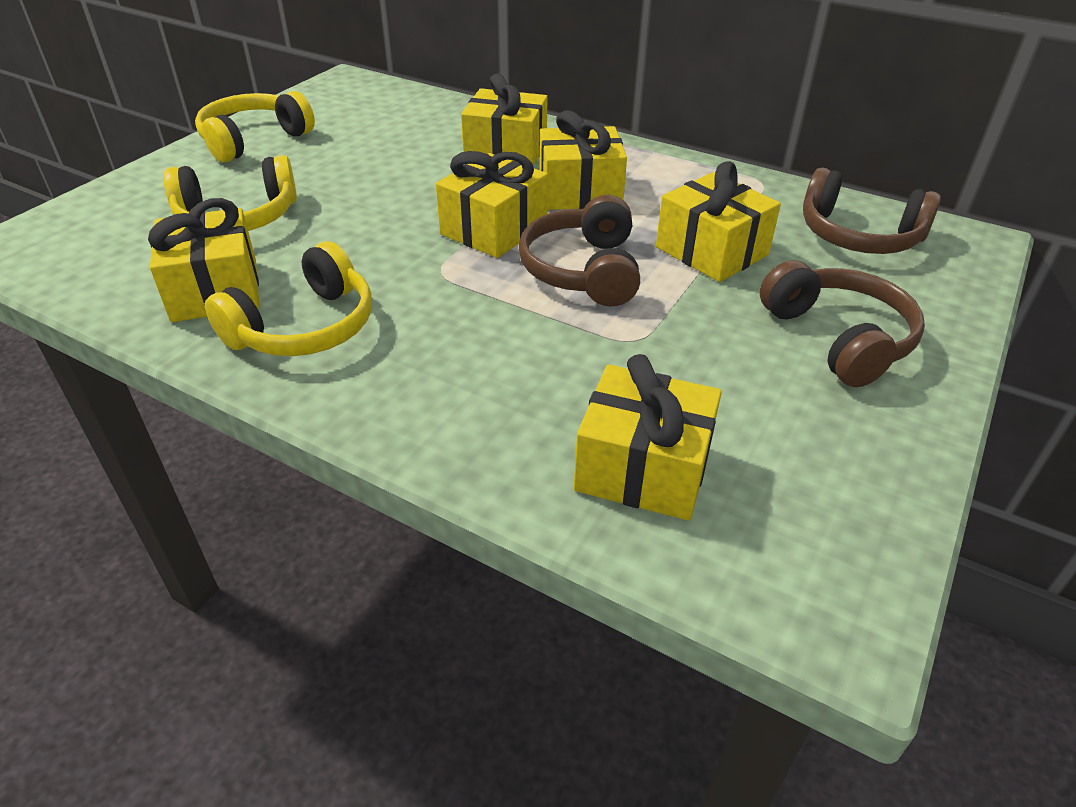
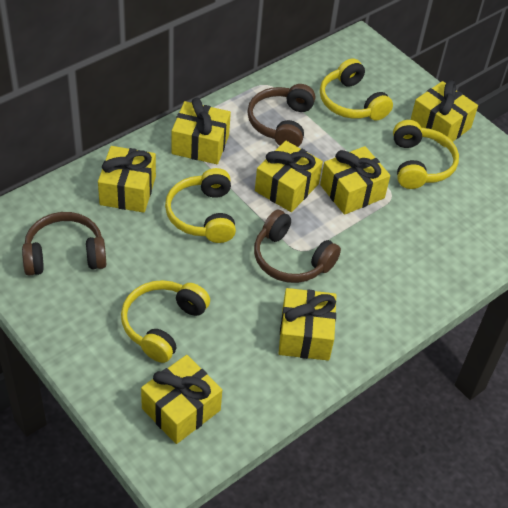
yellow gift: 6 -> 7
yellow headphones: 3 -> 4

